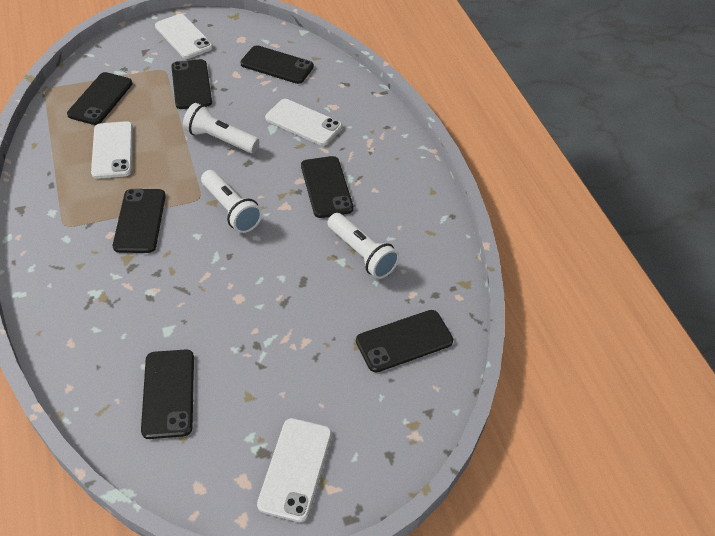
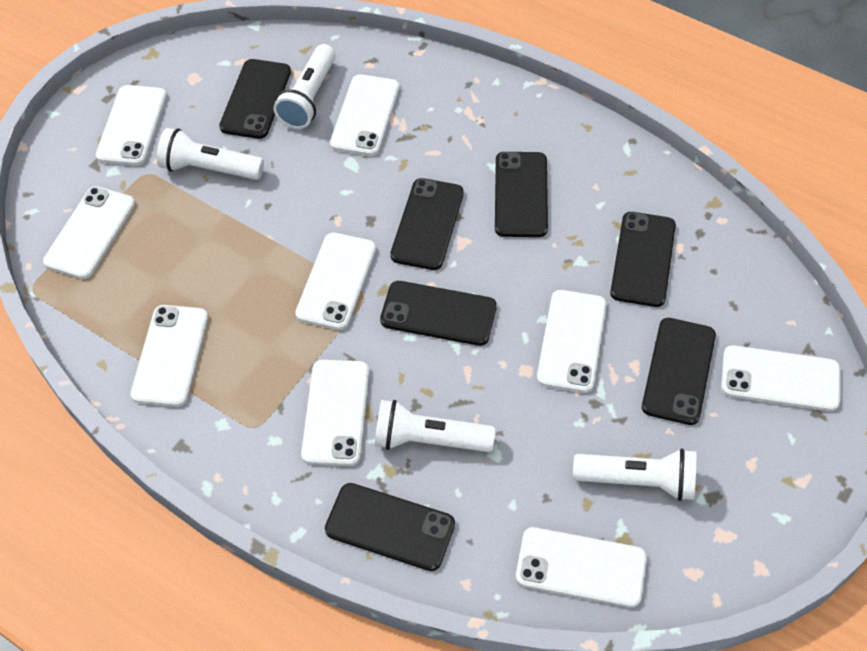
white flashlight: 3 -> 4
white phone: 4 -> 9

